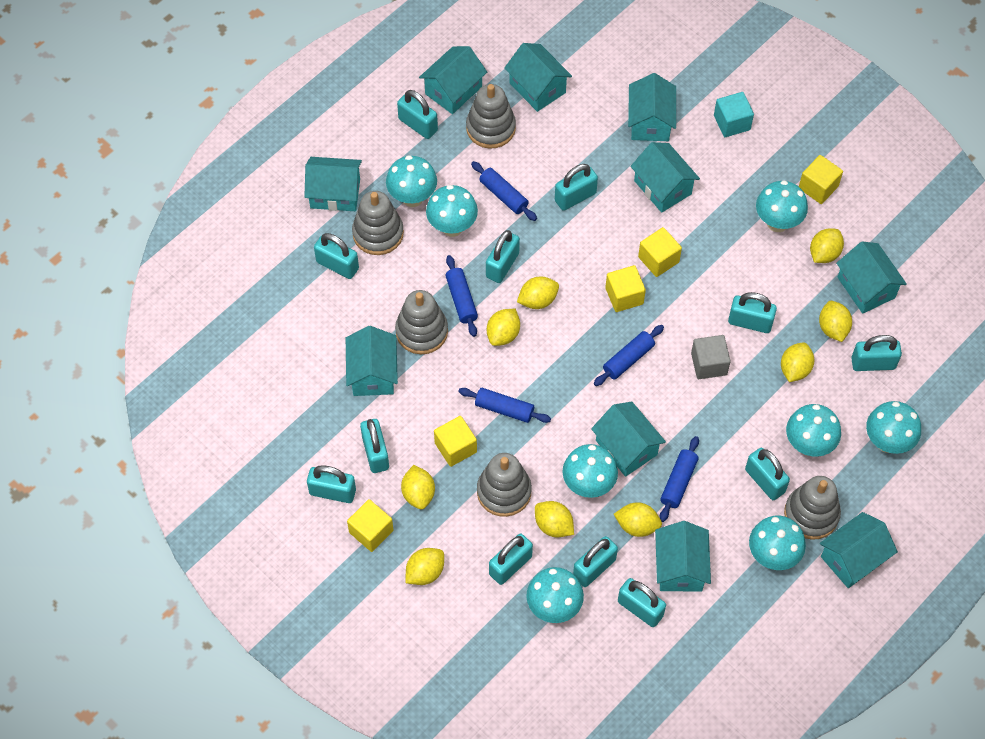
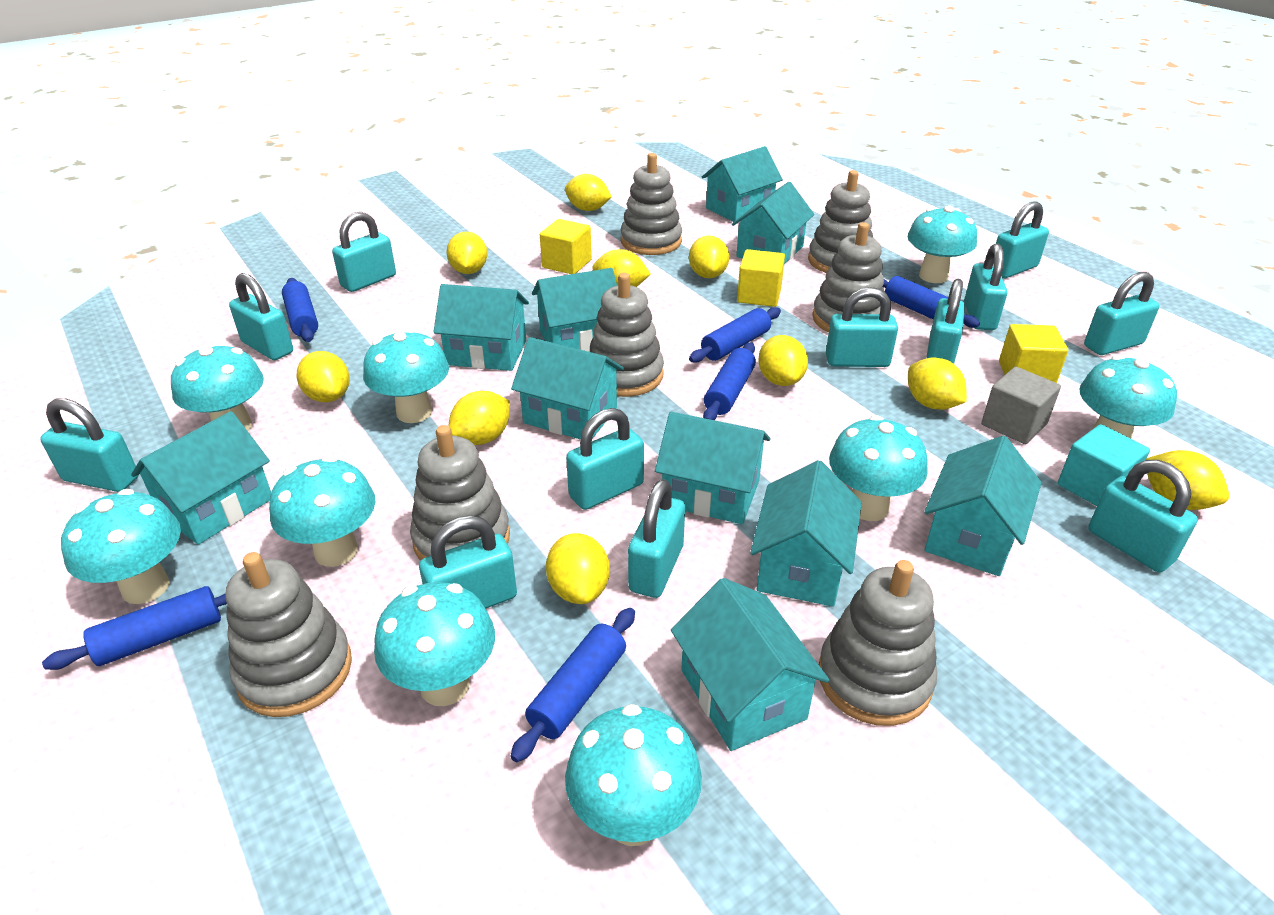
blue rolling pin: 5 -> 6
grey stacking toy: 5 -> 7
turquoise mushroom: 8 -> 9
yellow cube: 5 -> 3
yellow lemon: 9 -> 10

